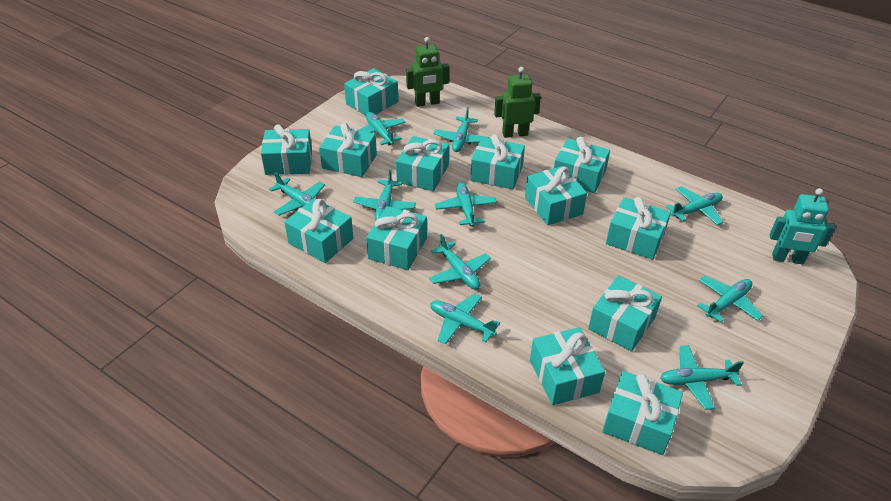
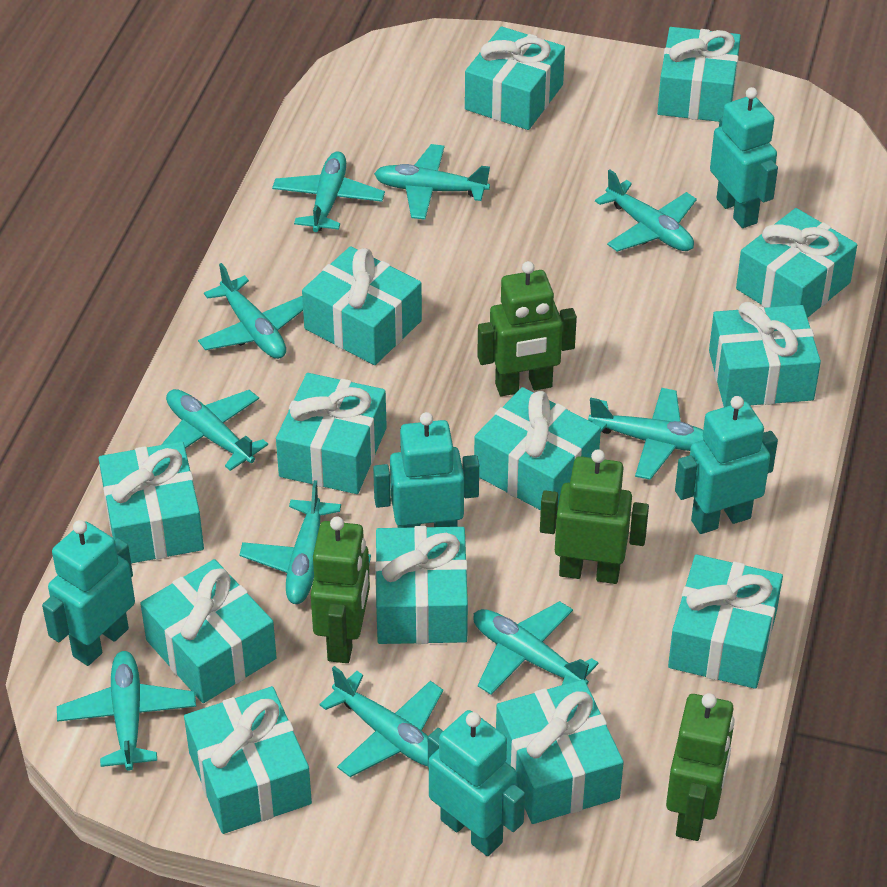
green robot: 2 -> 4
turquoise robot: 1 -> 5

